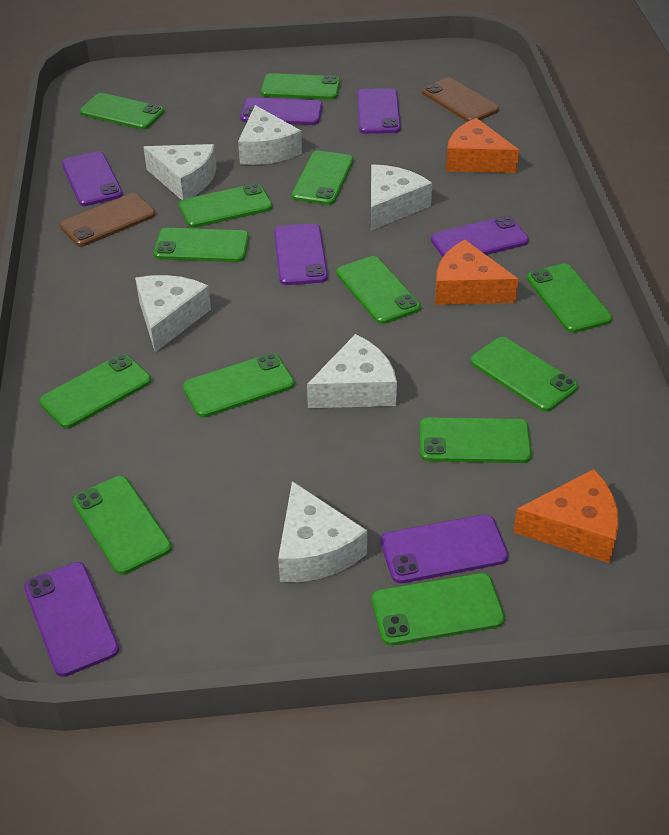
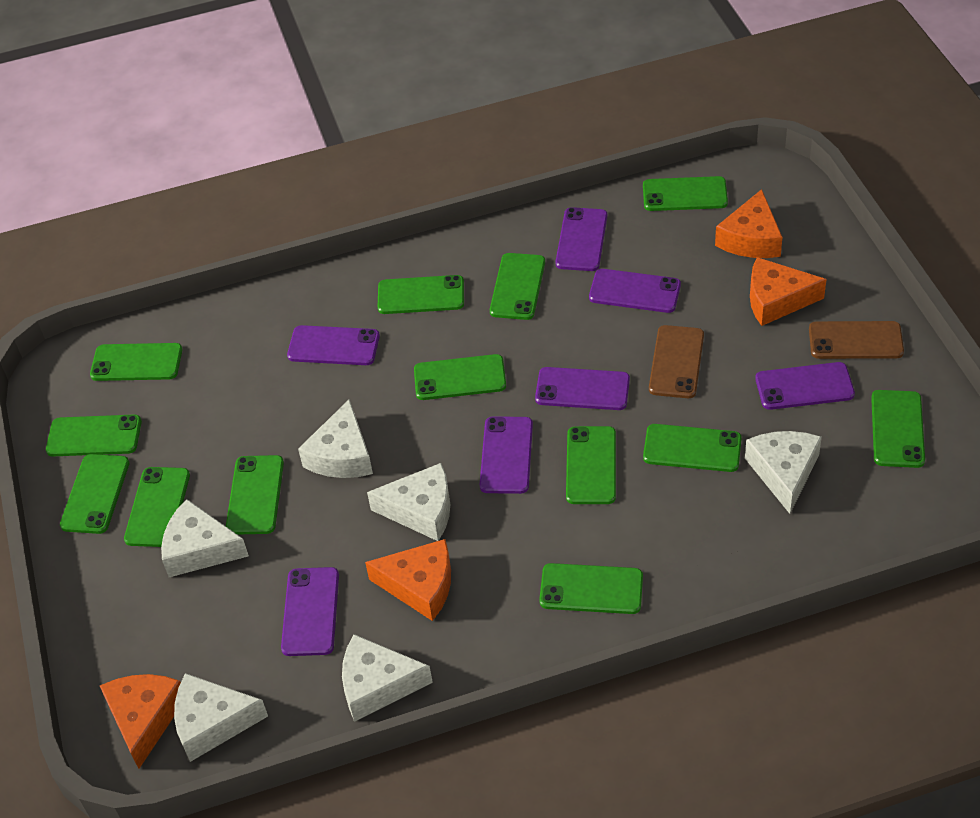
orange cheese: 3 -> 4

